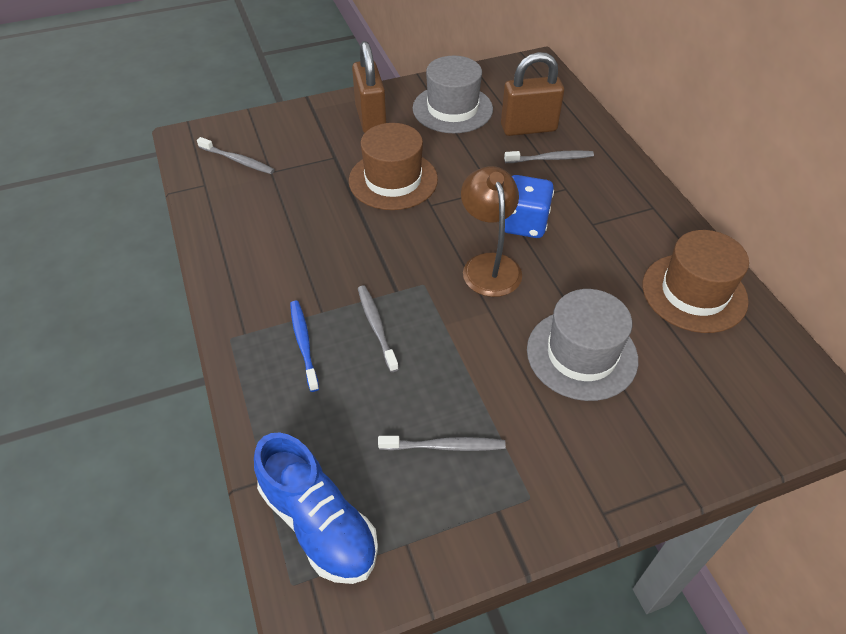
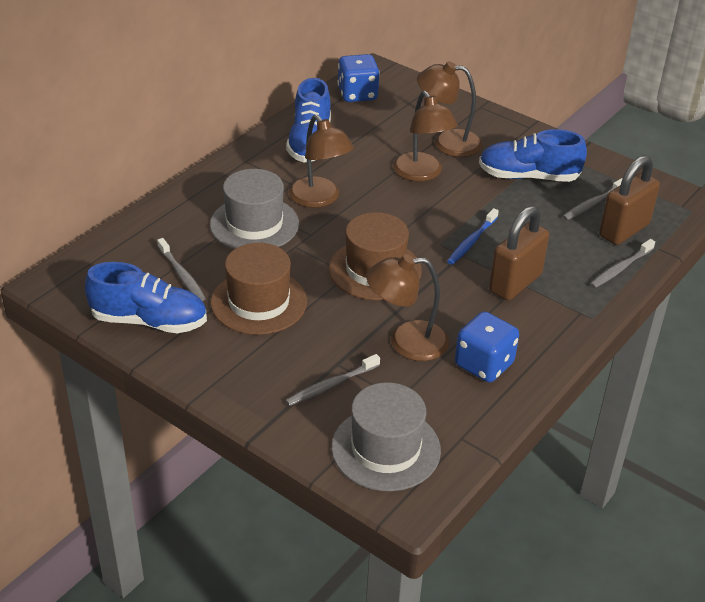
blue dice: 1 -> 2
blue shoe: 1 -> 3
brown lamp: 1 -> 4

